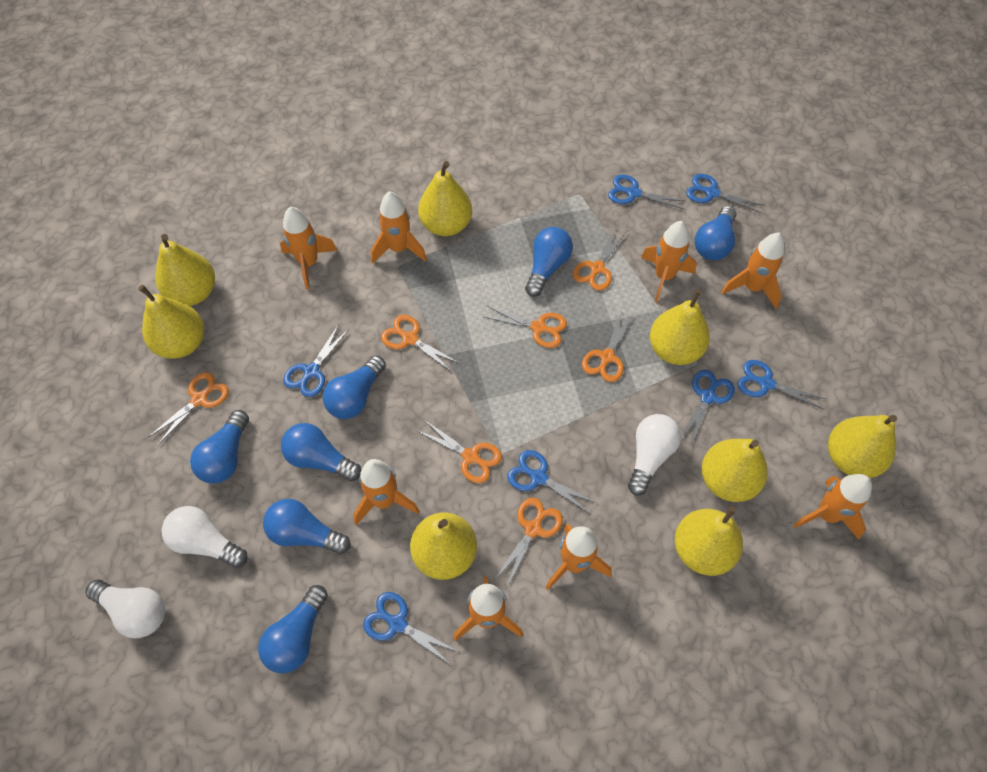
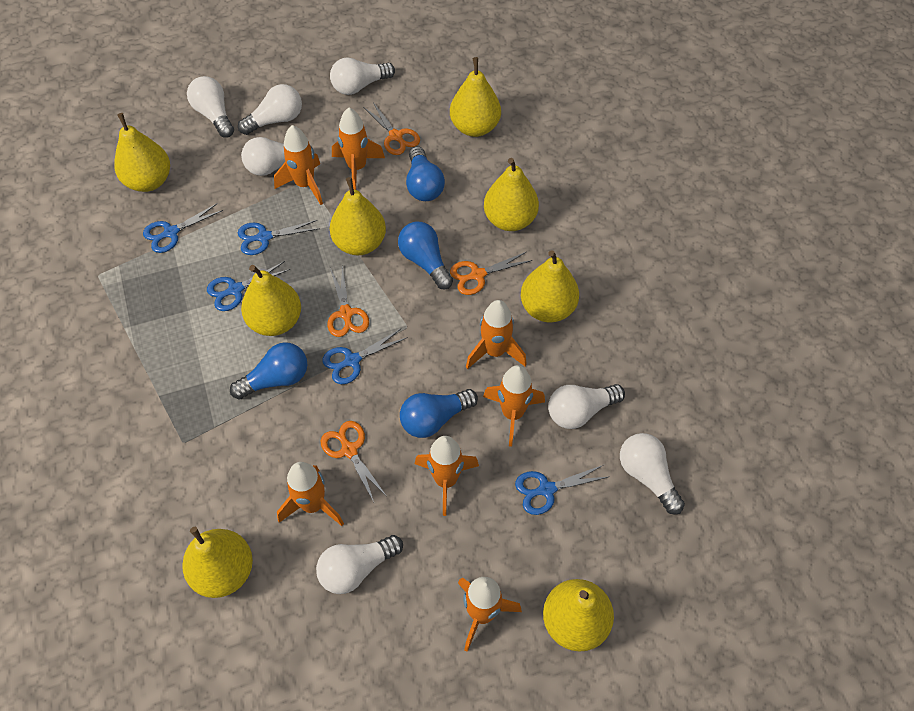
blue light bulb: 7 -> 4
blue scissors: 7 -> 5
orange rocket: 8 -> 7
orange scissors: 7 -> 4
white light bulb: 3 -> 7

